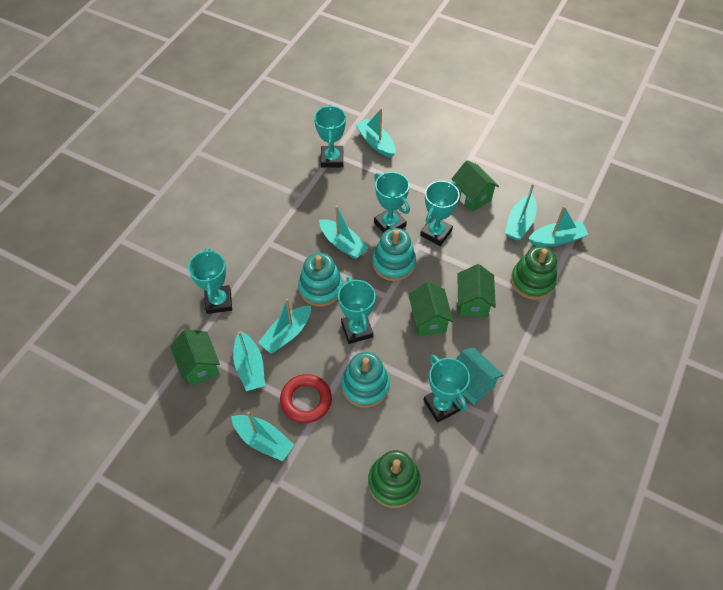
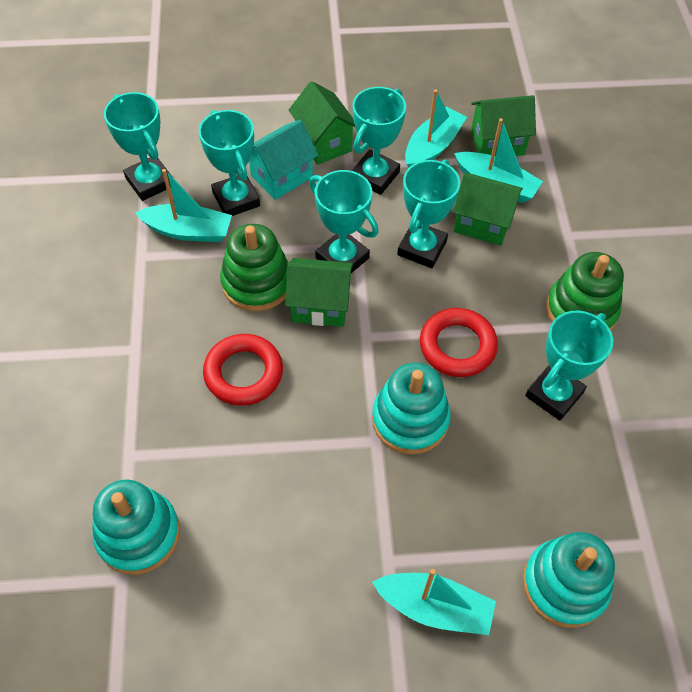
red ring: 1 -> 2
turquoise boat: 7 -> 4

